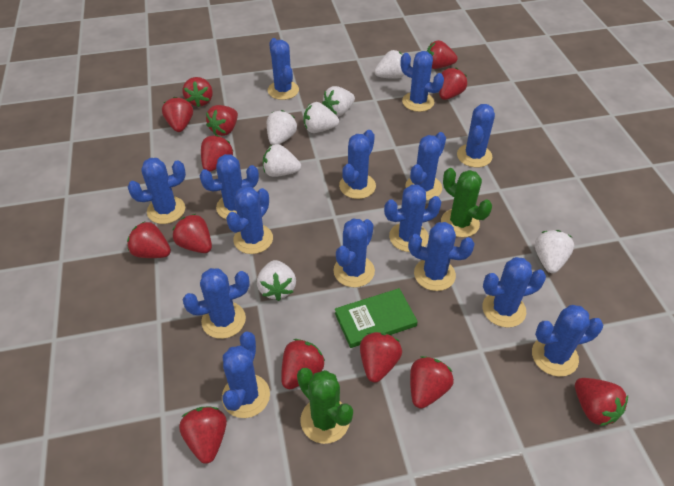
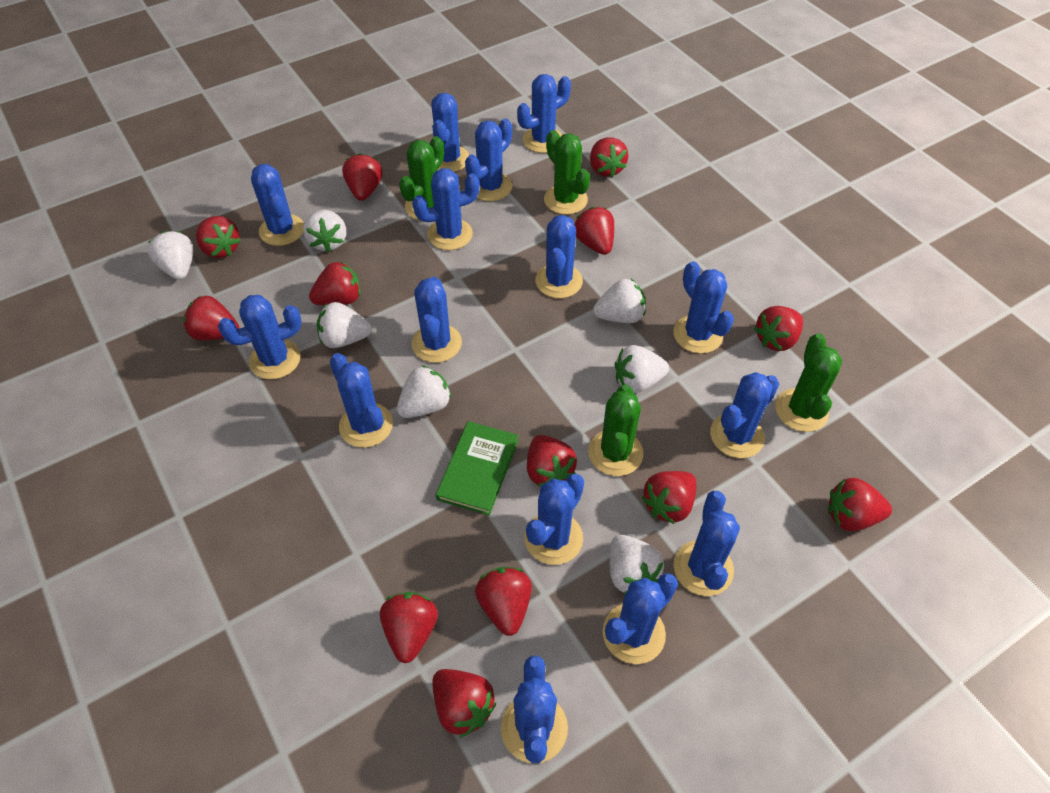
green cactus: 2 -> 4

